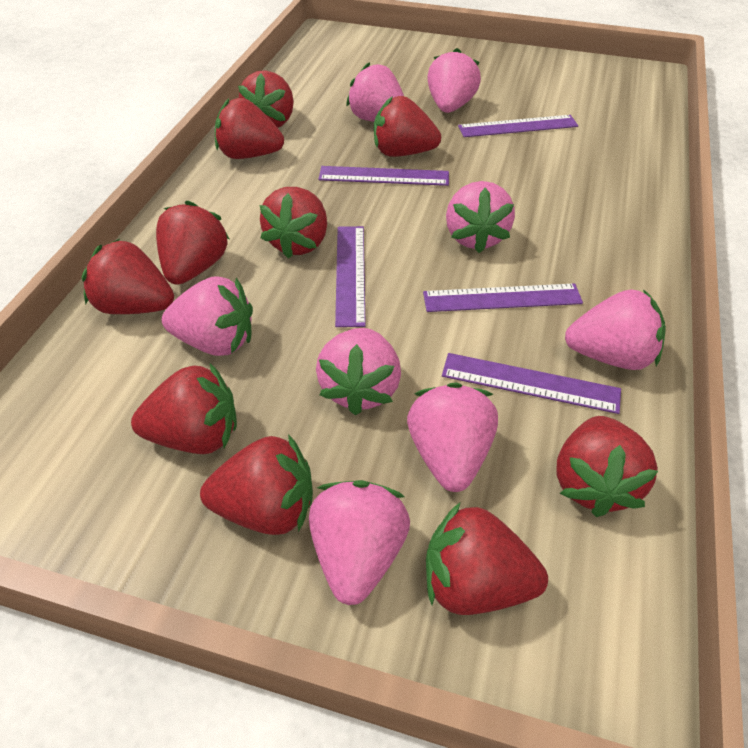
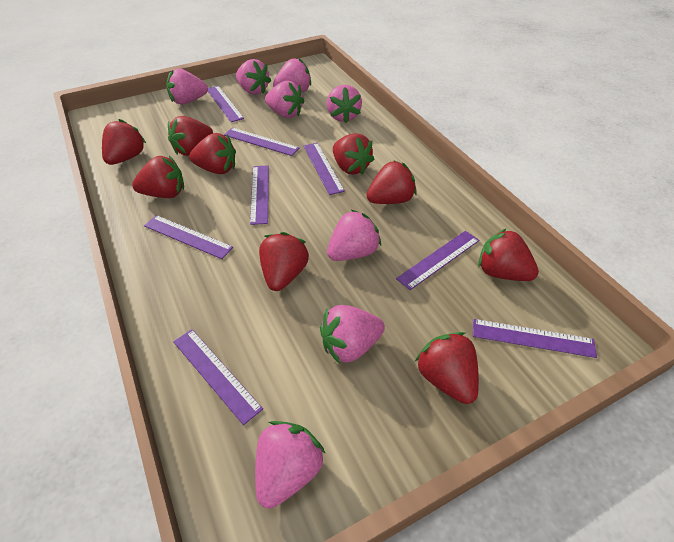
purple ruler: 5 -> 8
red strawberry: 10 -> 9

